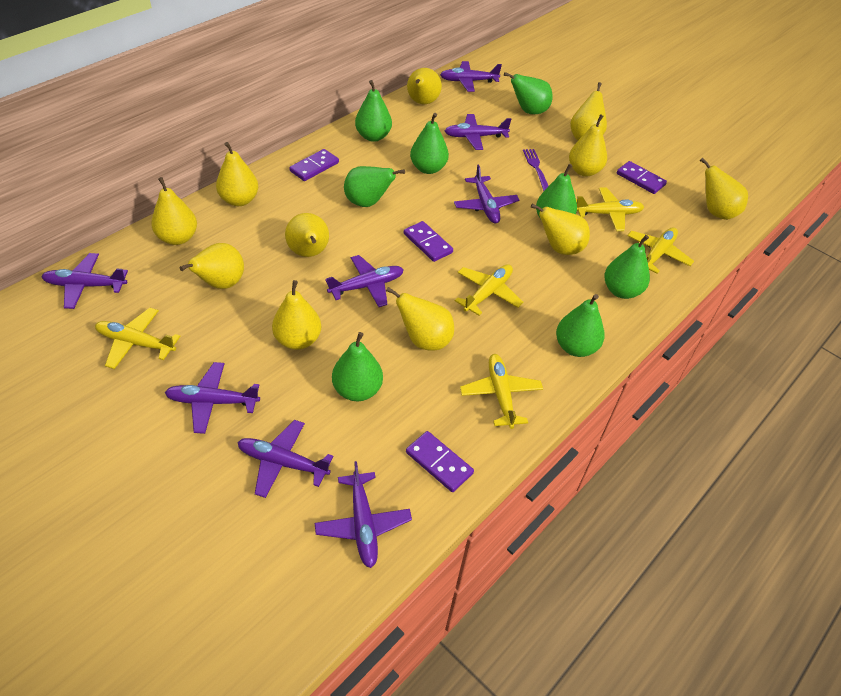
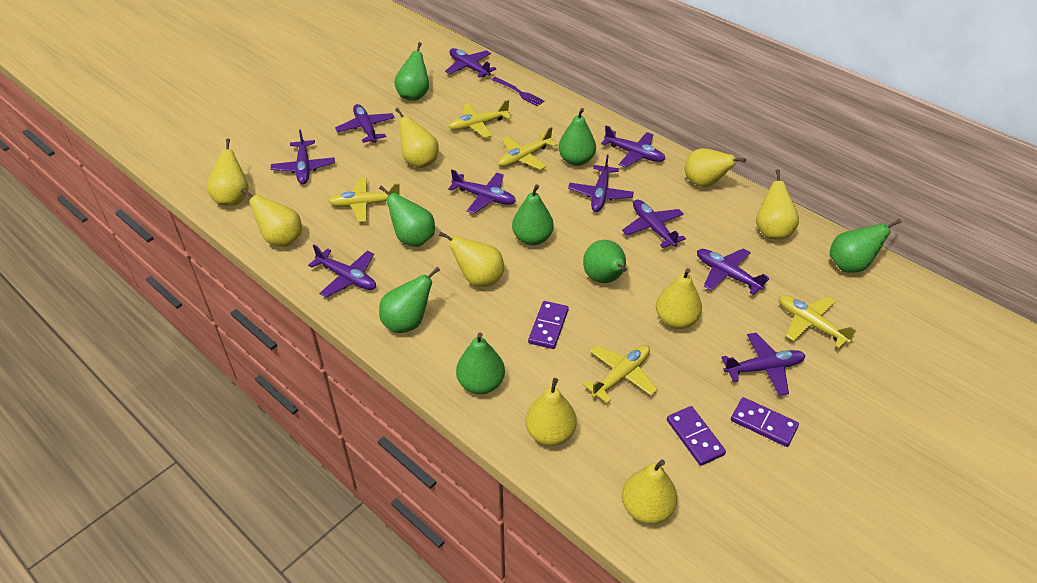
purple domino: 4 -> 3
purple plane: 8 -> 10
yellow pear: 11 -> 9

